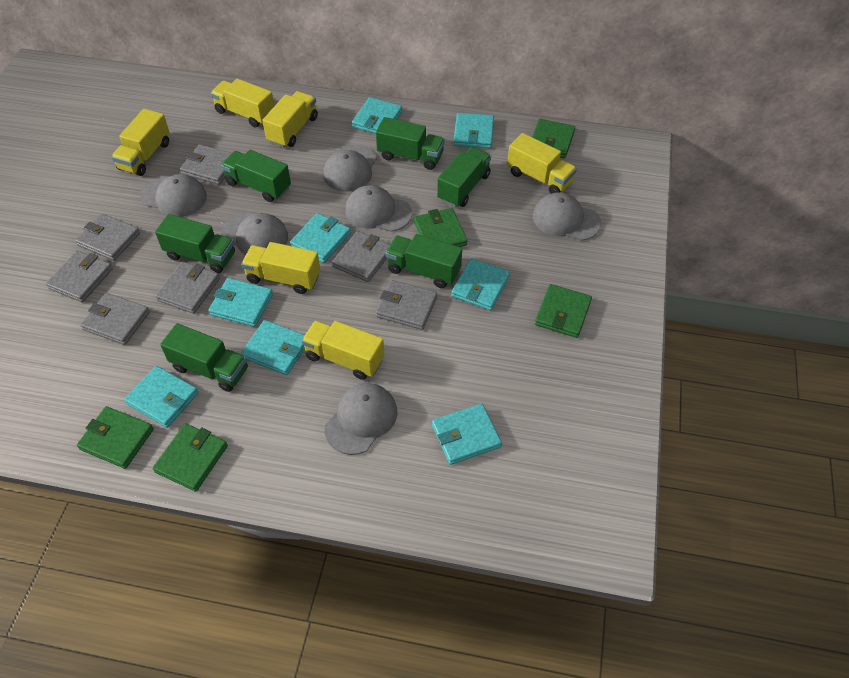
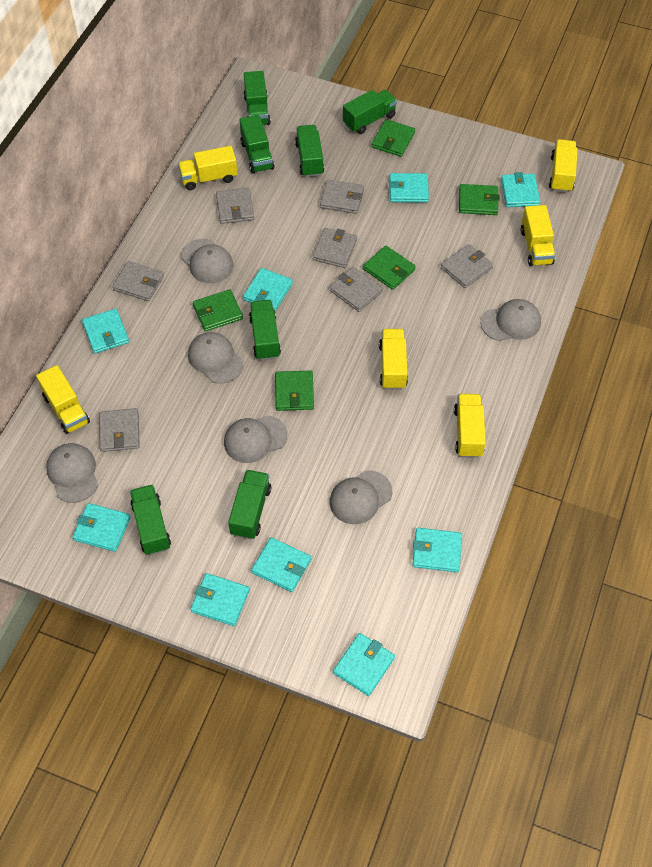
green truck: 6 -> 7
turquoise wallet: 8 -> 9

